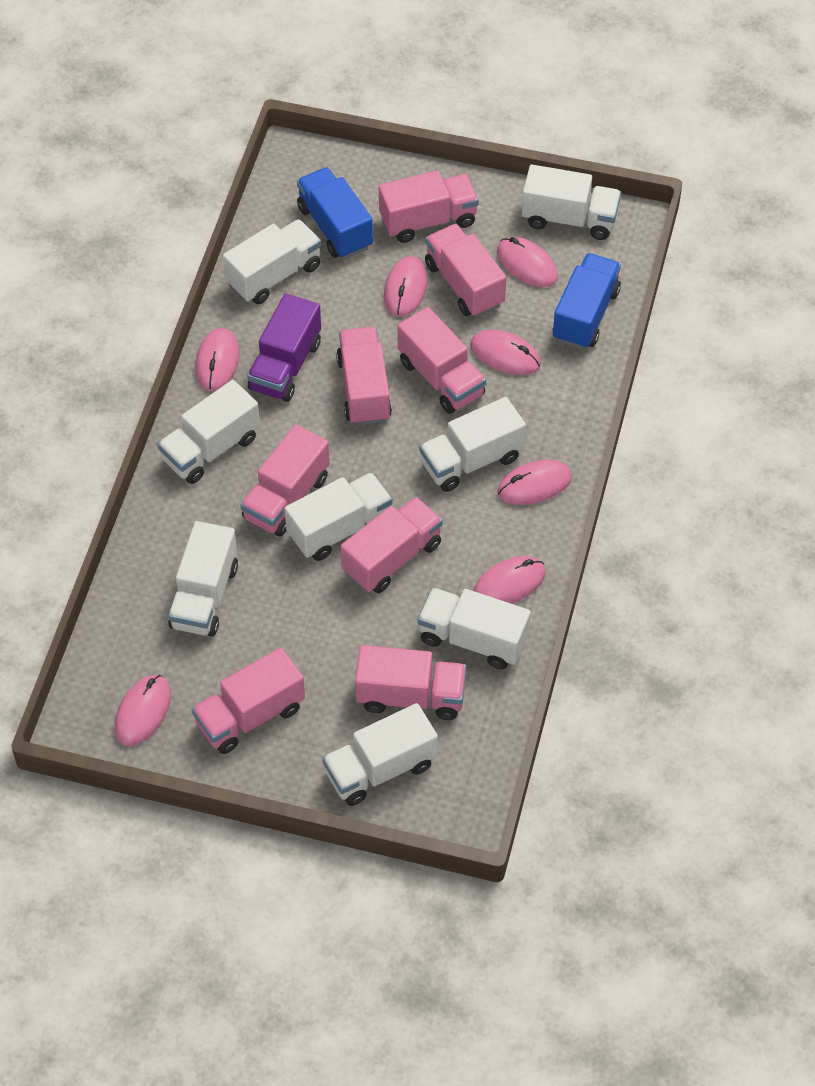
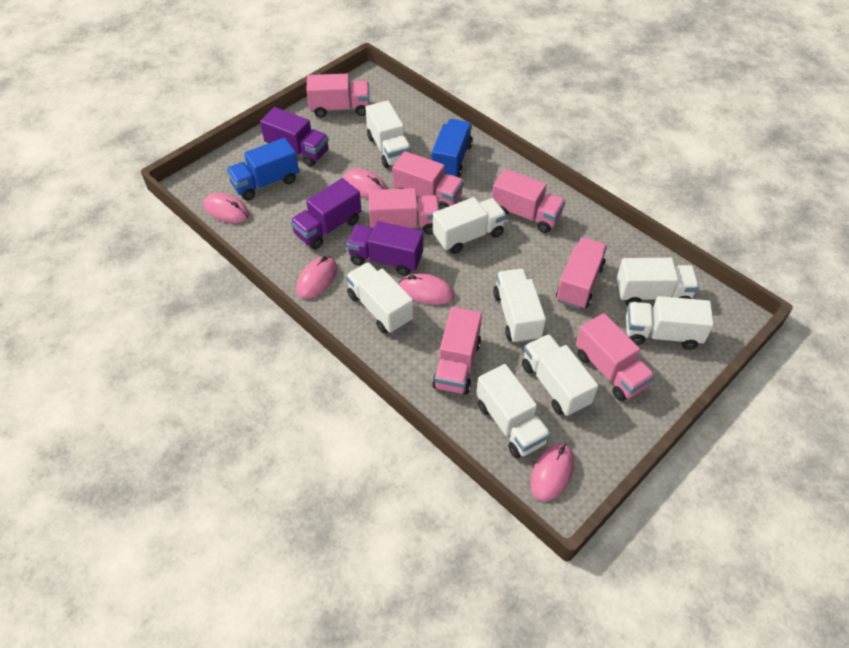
pink mouse: 7 -> 5
pink truck: 8 -> 7
purple truck: 1 -> 3

